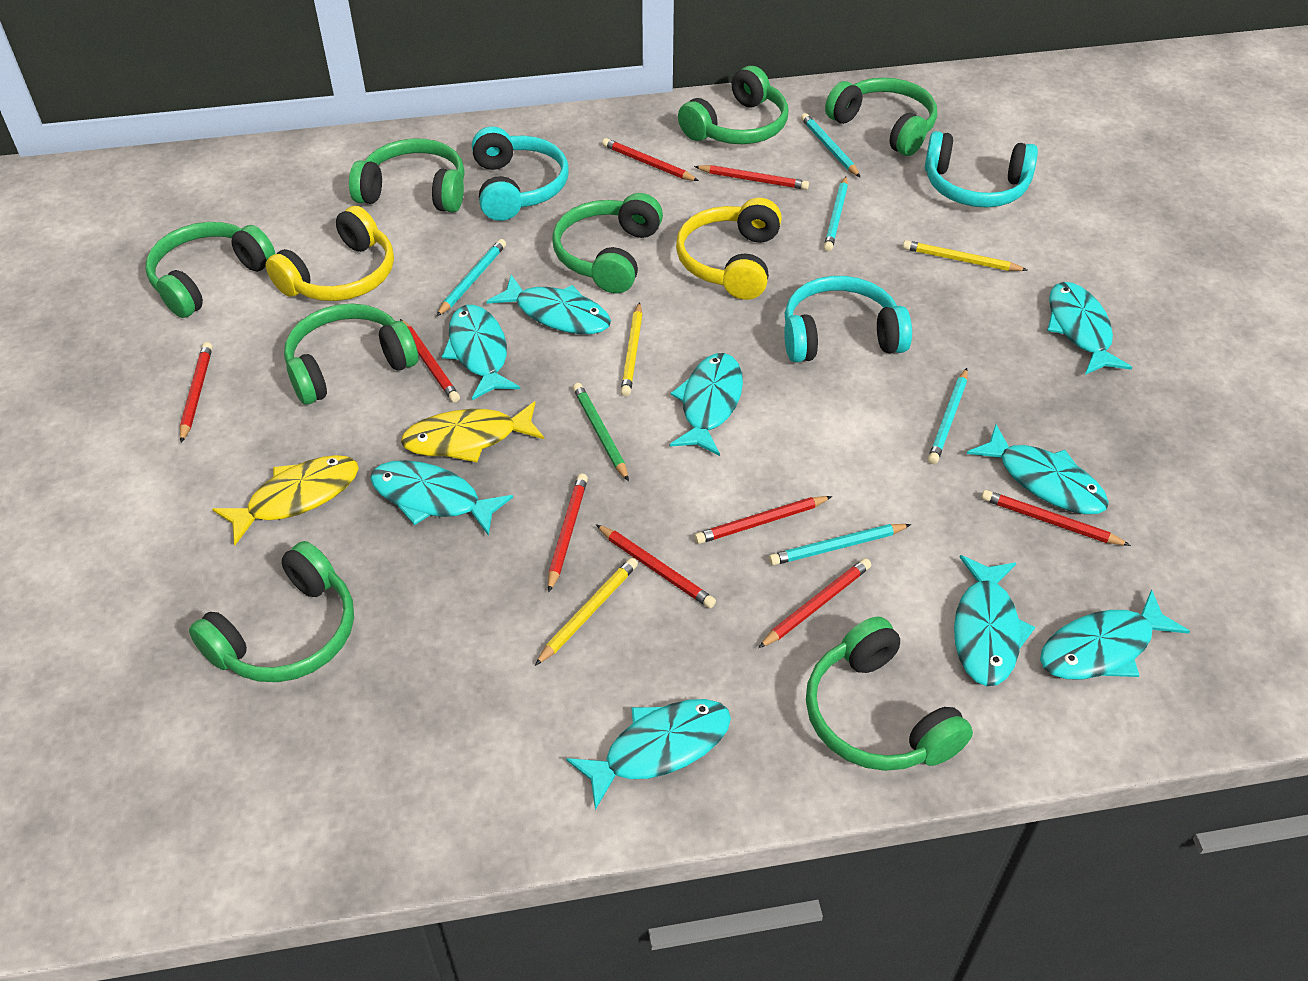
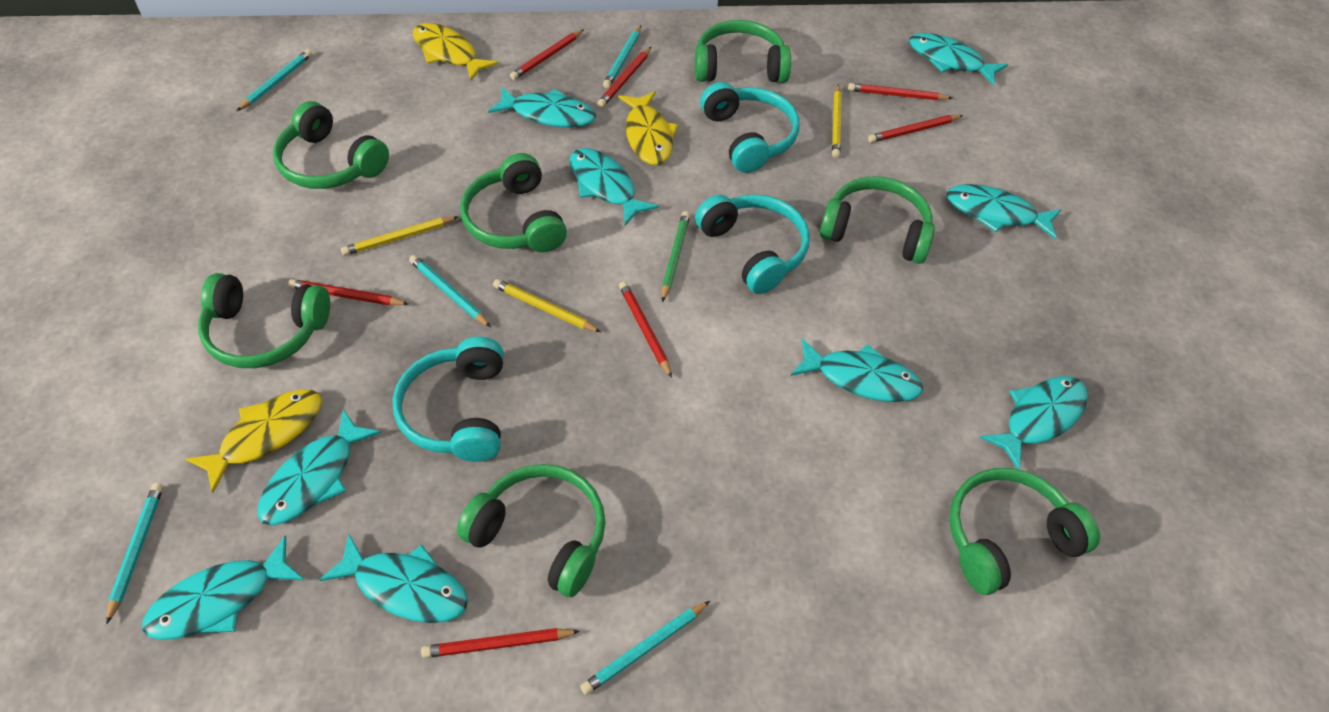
green headphones: 8 -> 7
red pencil: 9 -> 7
yellow fish: 2 -> 3
yellow headphones: 2 -> 0

